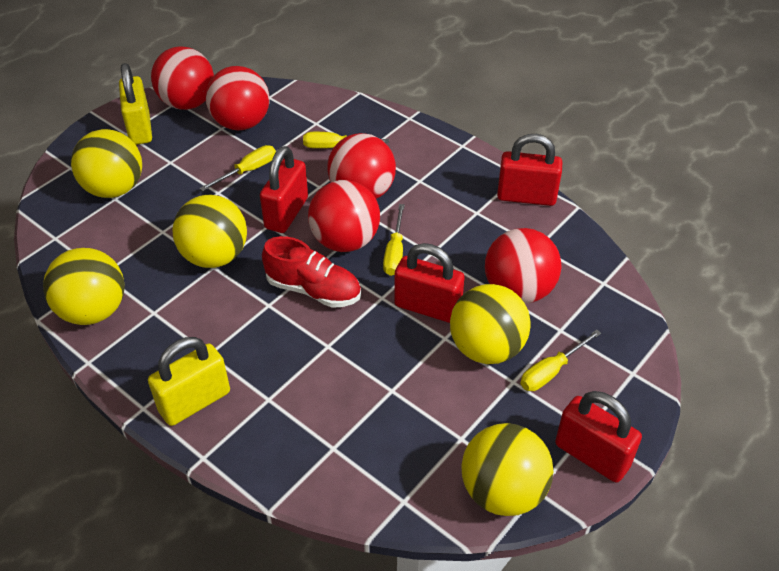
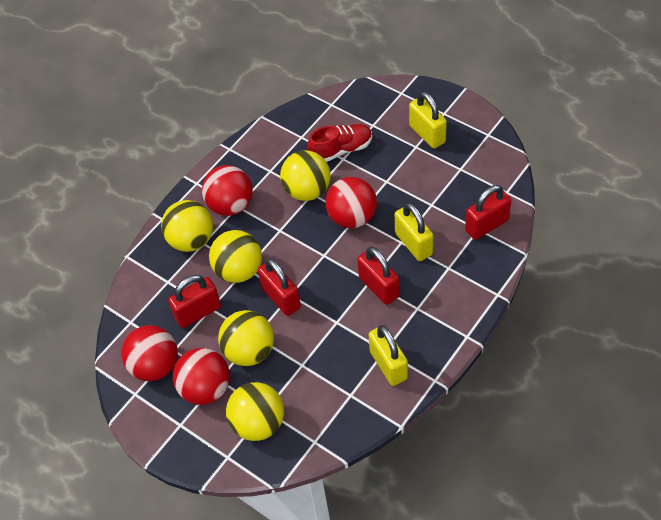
red ball: 5 -> 4
yellow padlock: 2 -> 3
yellow screwdriver: 4 -> 0

